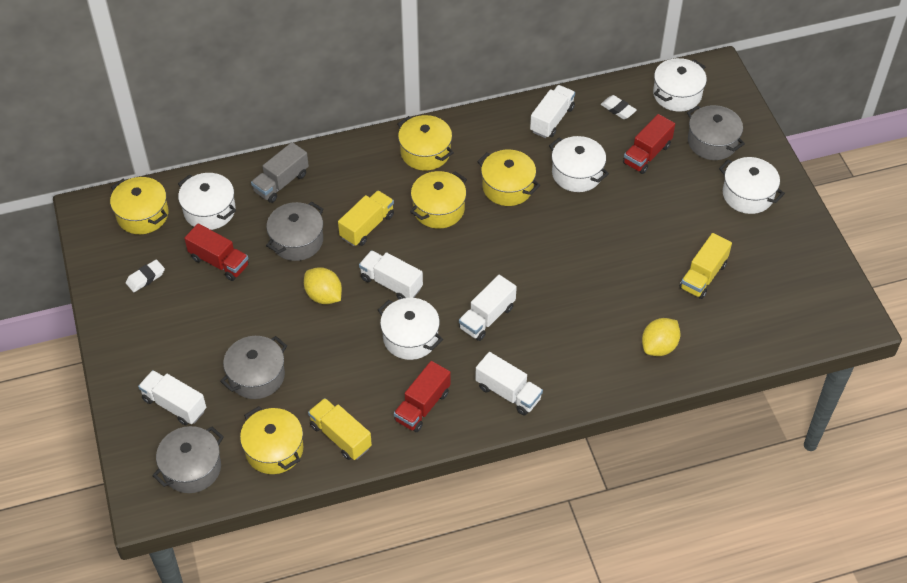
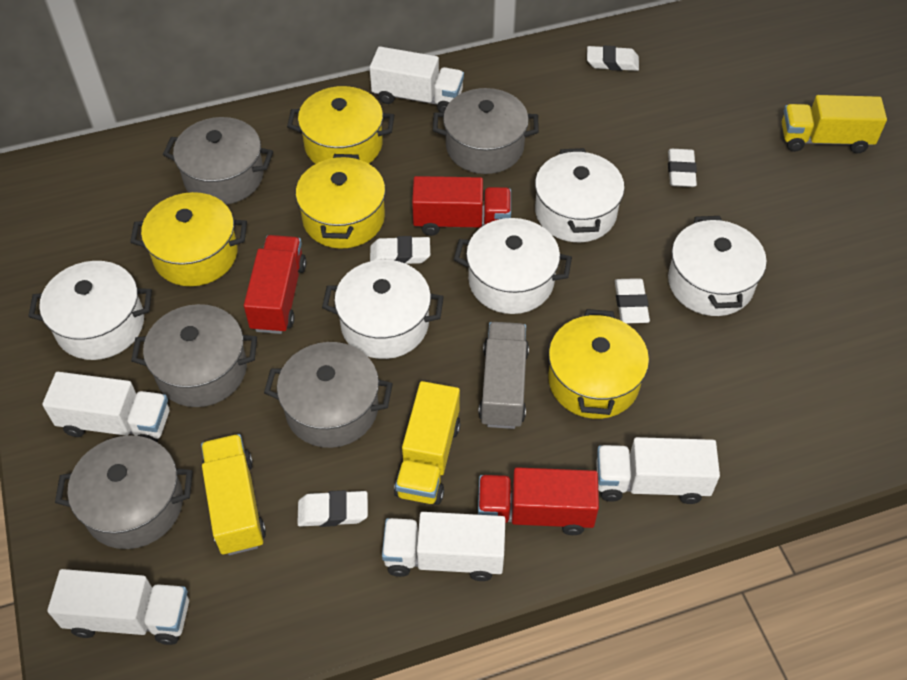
grey pot: 4 -> 5
white eraser: 2 -> 5
yellow lemon: 2 -> 0
yellow pot: 5 -> 4

